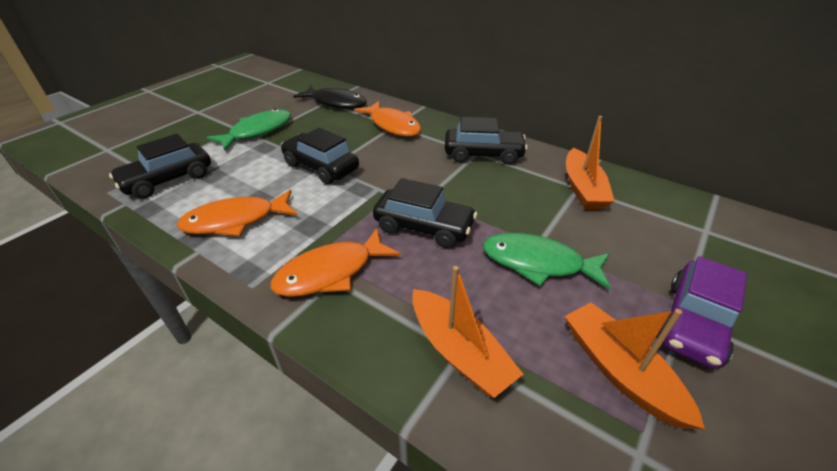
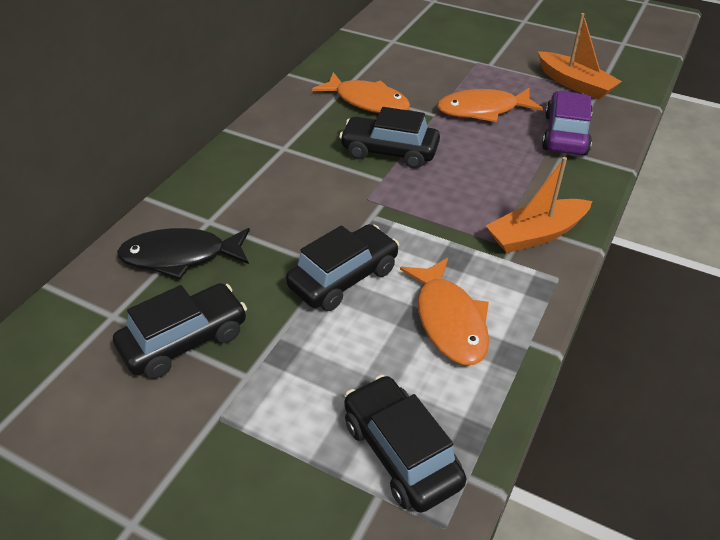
green fish: 2 -> 0
orange boat: 3 -> 2

